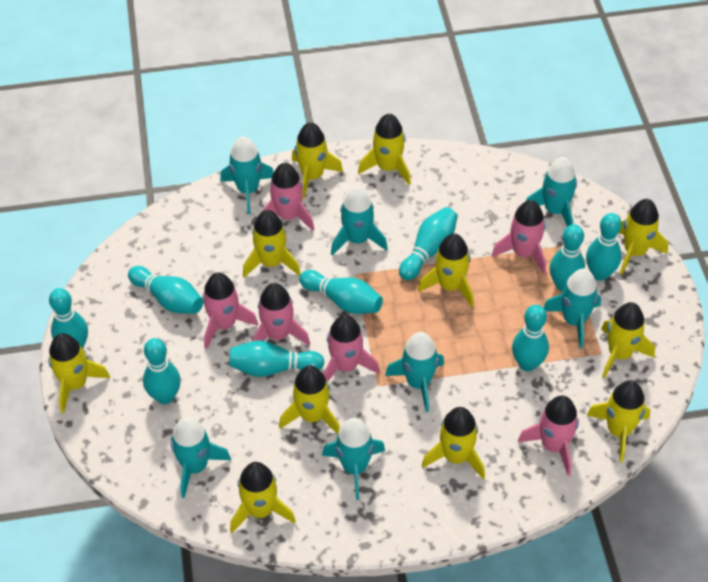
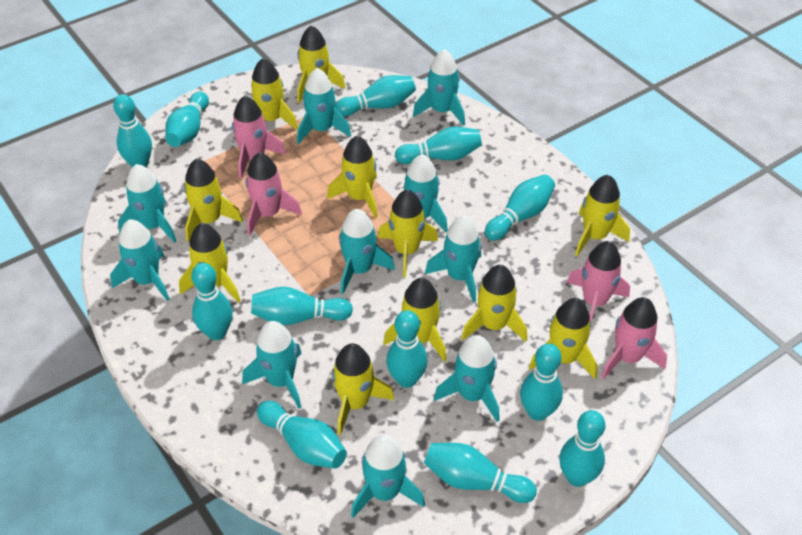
pink rocket: 6 -> 4
turquoise bowling pin: 9 -> 12
turquoise rocket: 7 -> 10

